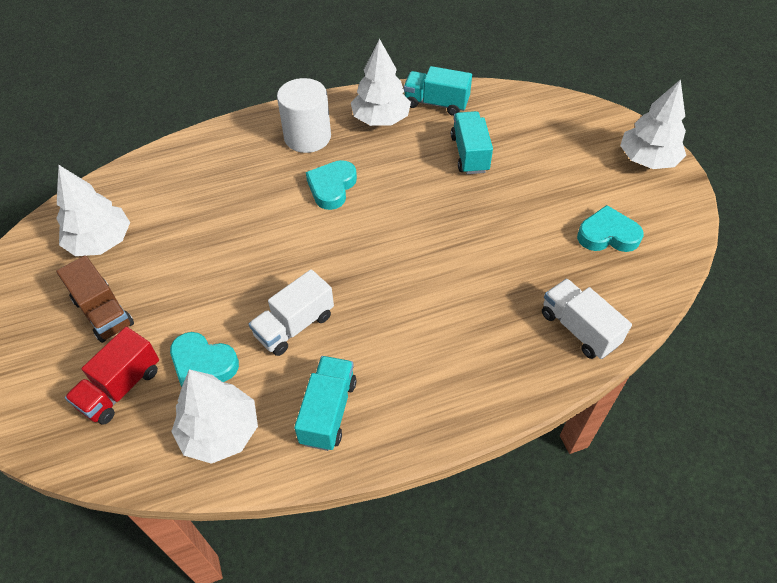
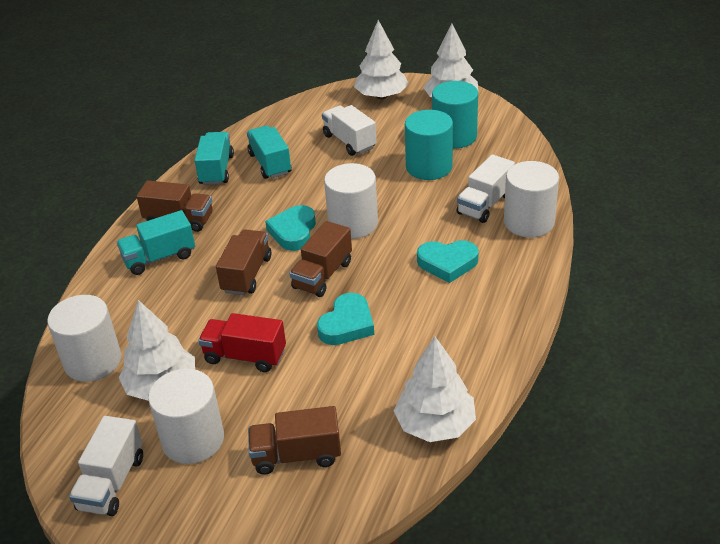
brown truck: 1 -> 4
turquoise cylinder: 0 -> 2
white cylinder: 1 -> 4
white truck: 2 -> 3

